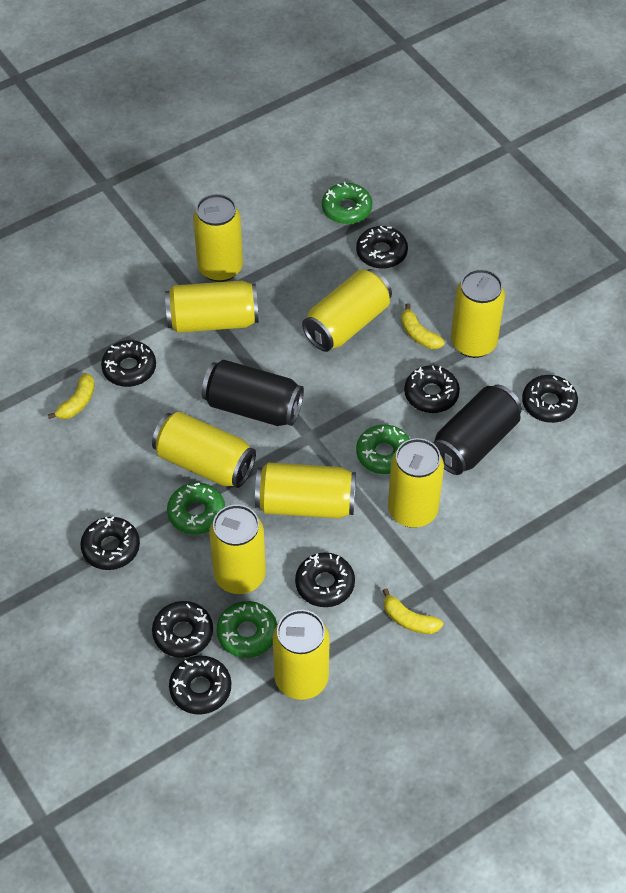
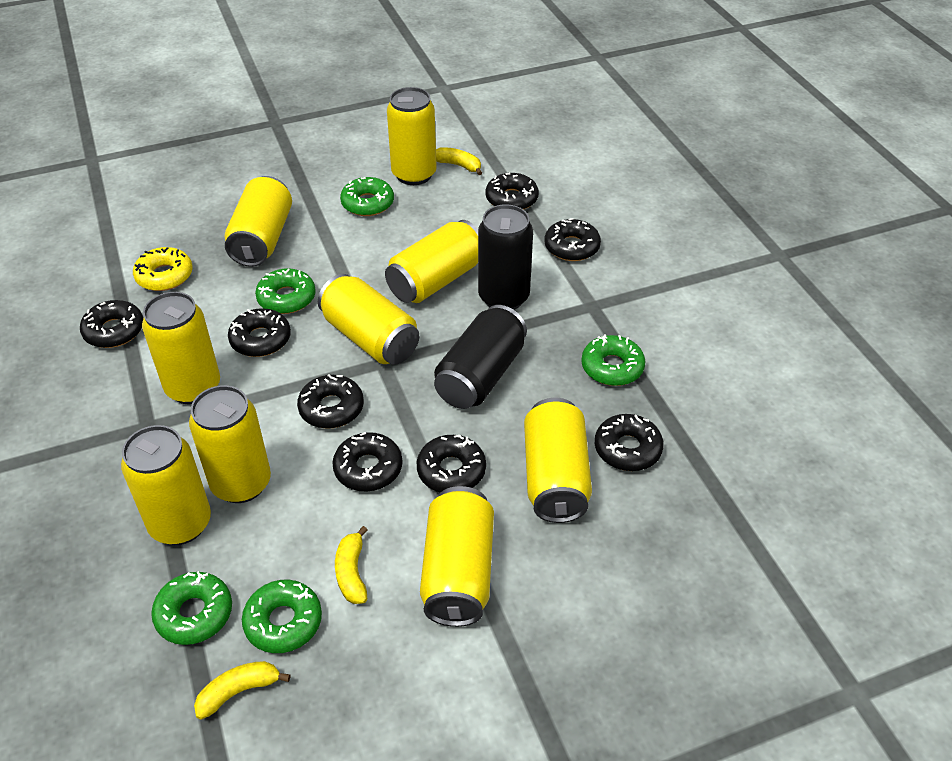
green donut: 4 -> 5
yellow donut: 0 -> 1

